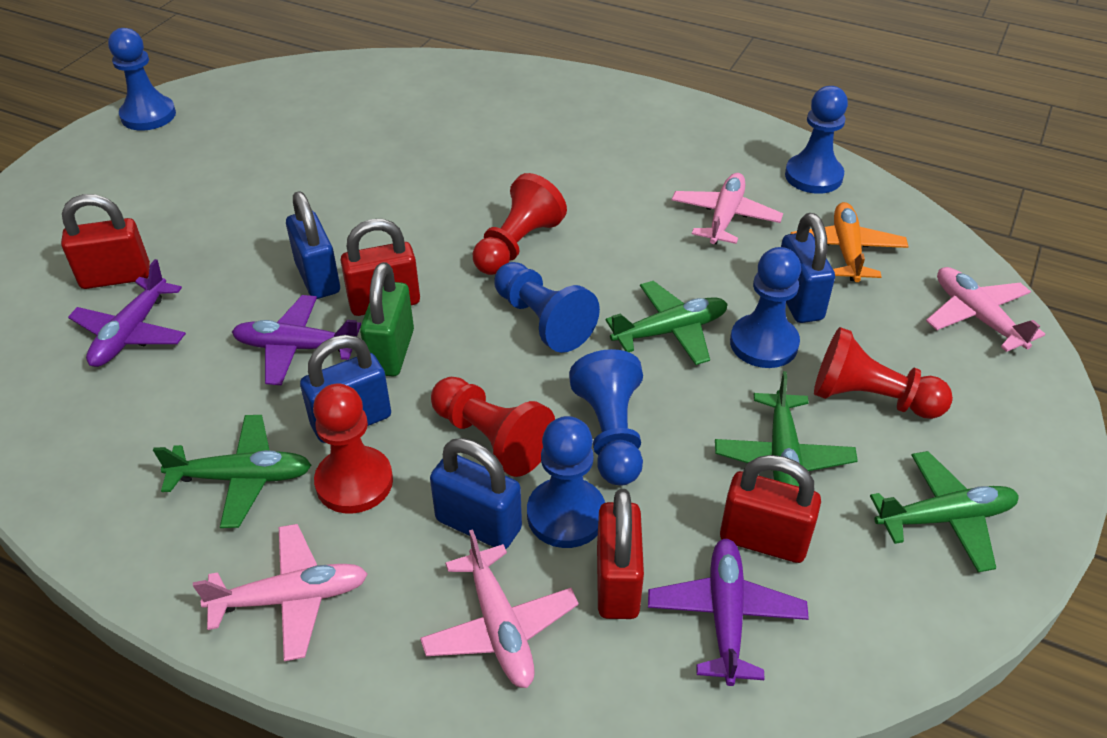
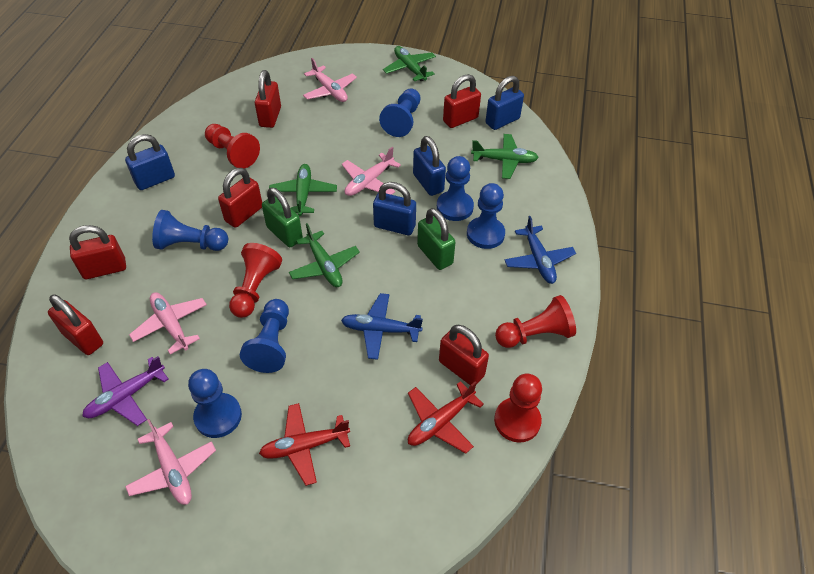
blue plane: 0 -> 2
green padlock: 1 -> 2
orange plane: 1 -> 0
purple plane: 3 -> 1
red padlock: 4 -> 6
red plane: 0 -> 2

